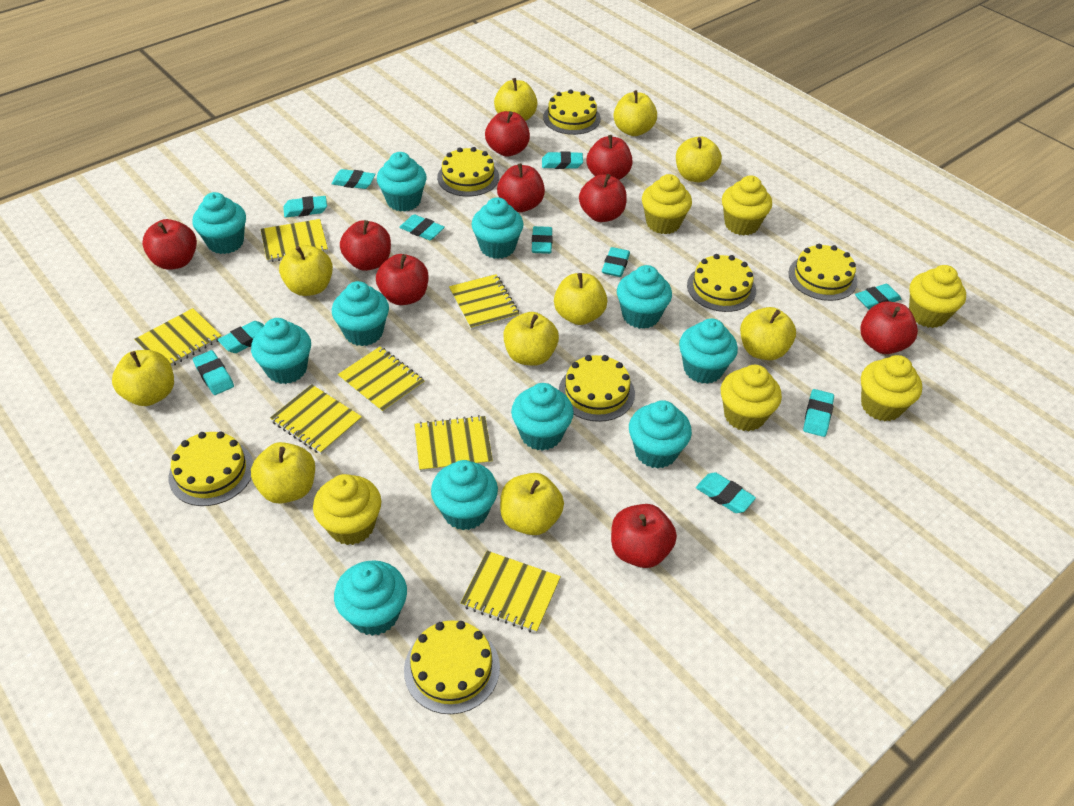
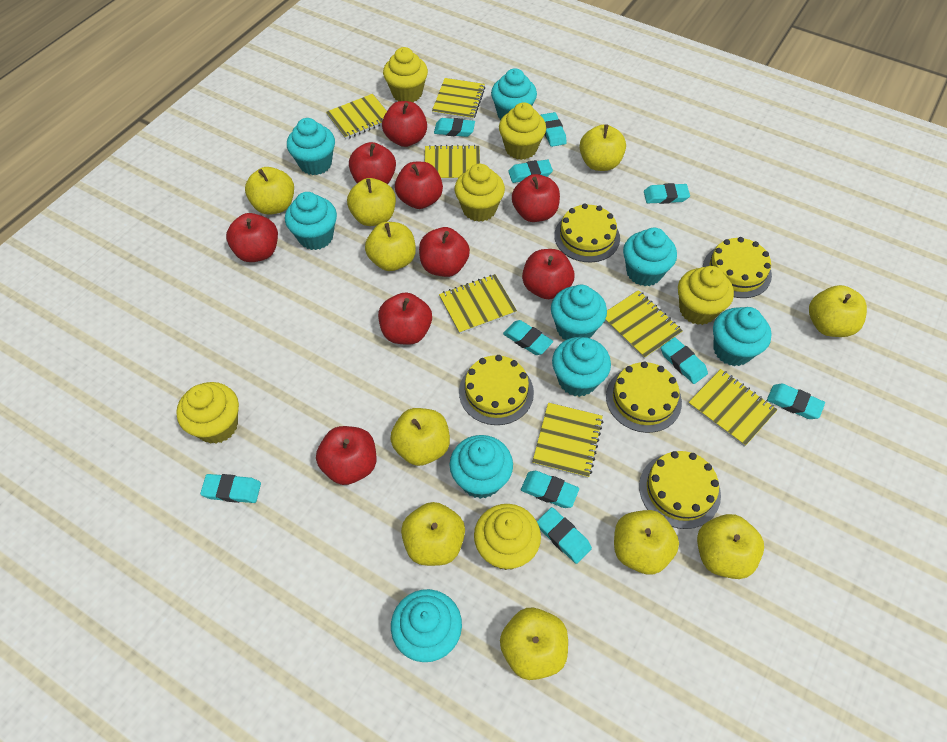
turquoise cupcake: 11 -> 9
turquoise eraser: 11 -> 10
yellow cake: 7 -> 5

